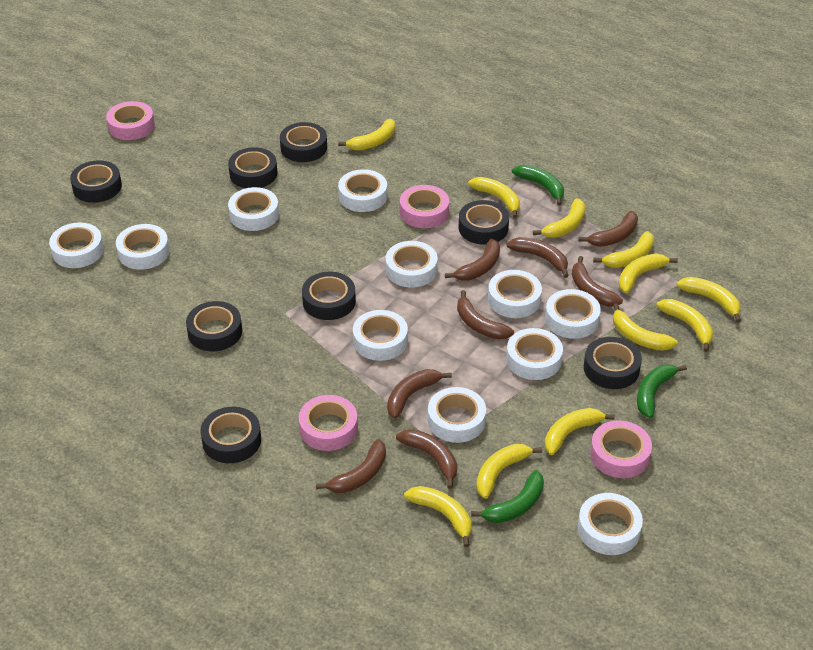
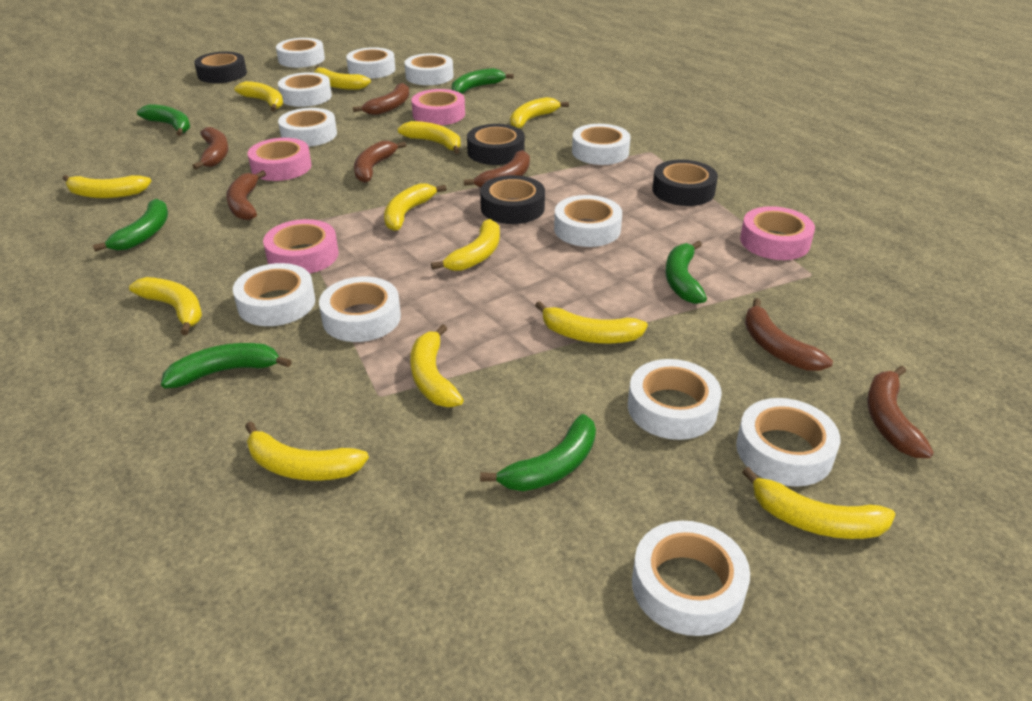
black tape: 8 -> 4
brown banana: 8 -> 7
green banana: 3 -> 6
white tape: 11 -> 12
yellow banana: 11 -> 12

